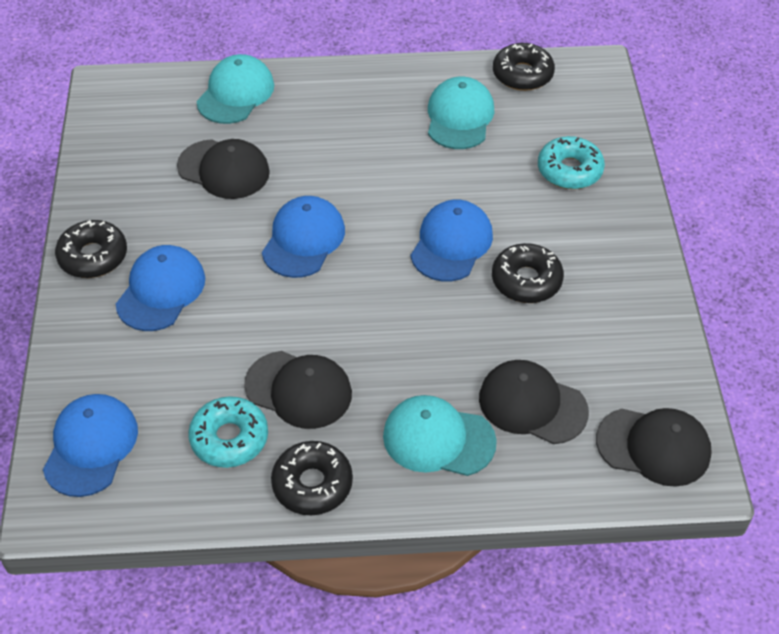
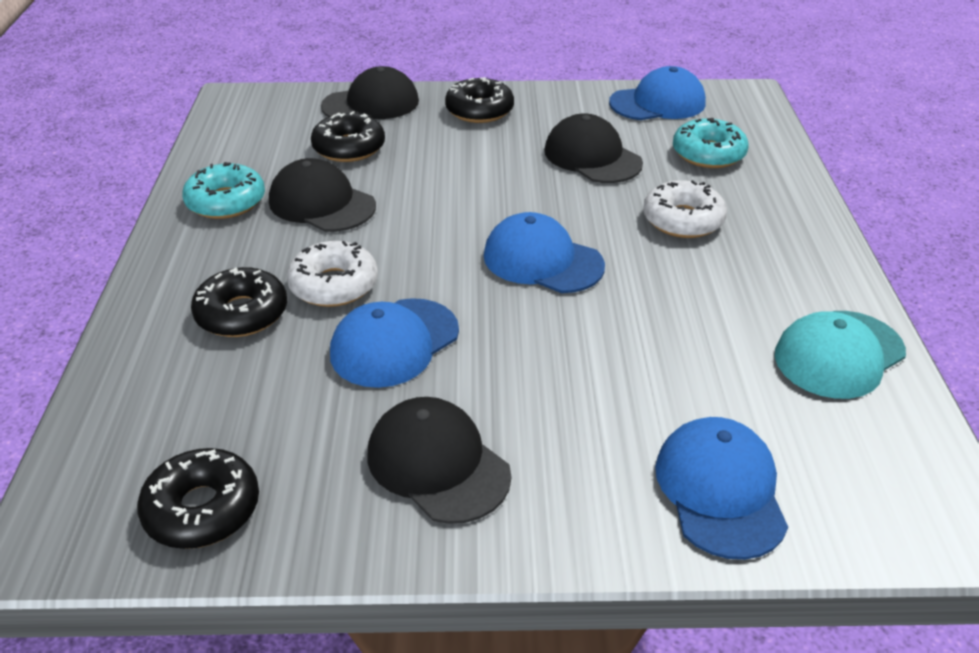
turquoise cap: 3 -> 1
white donut: 0 -> 2

